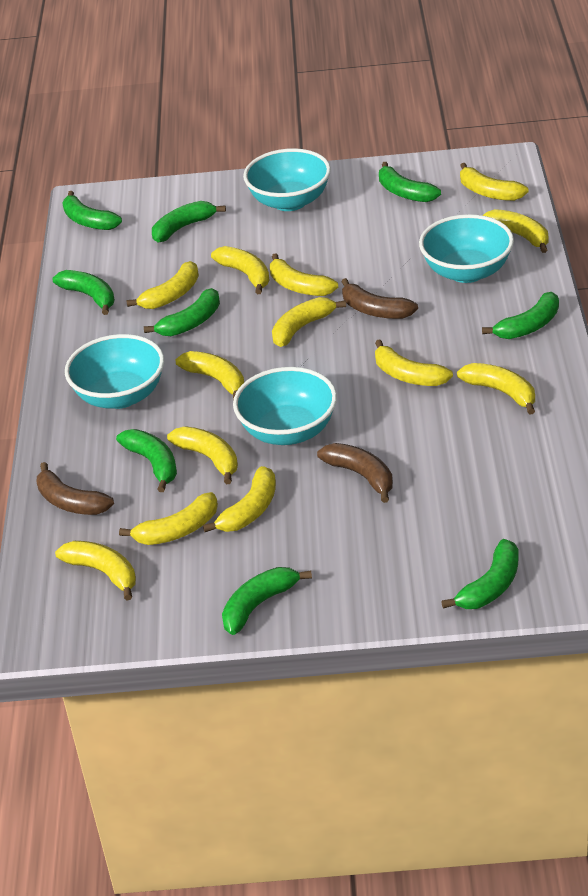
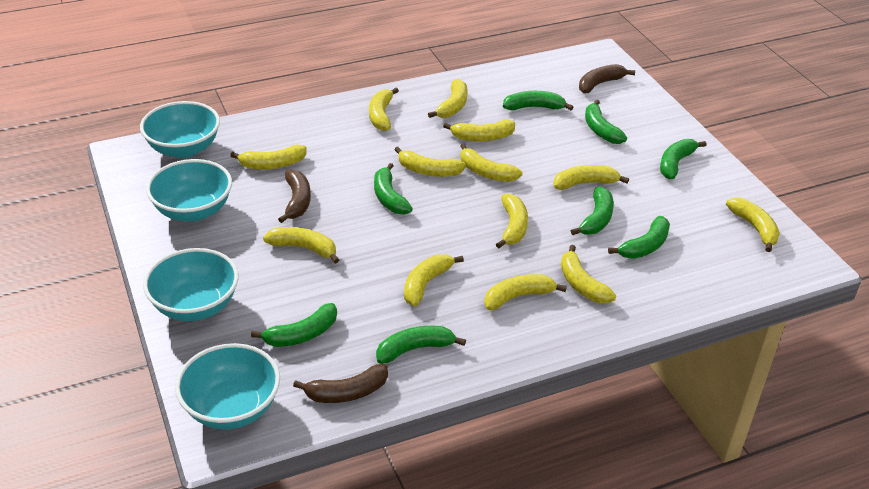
green banana: 9 -> 8

